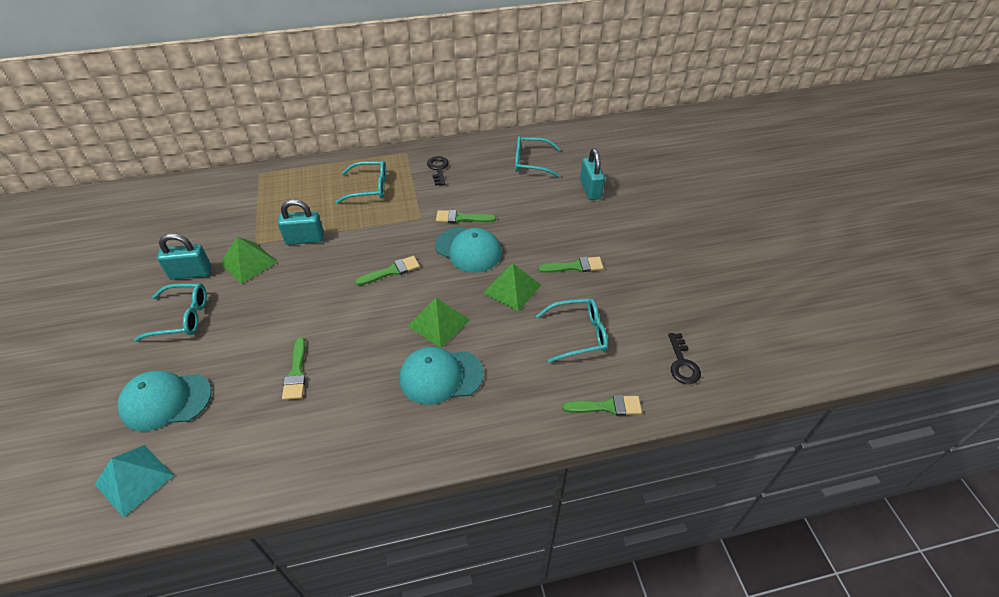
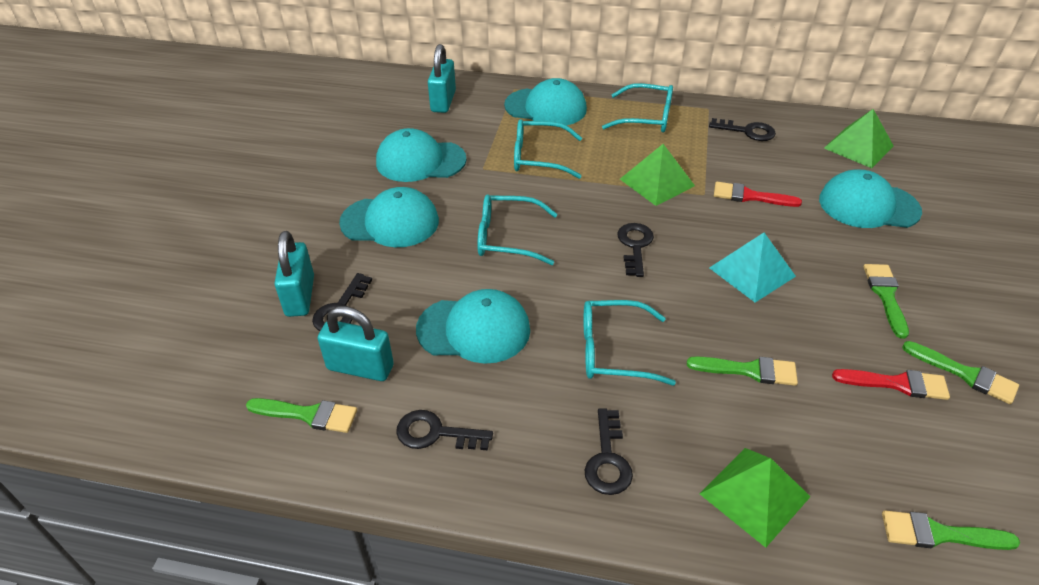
black key: 2 -> 5
red brush: 0 -> 2
turquoise cap: 3 -> 5

